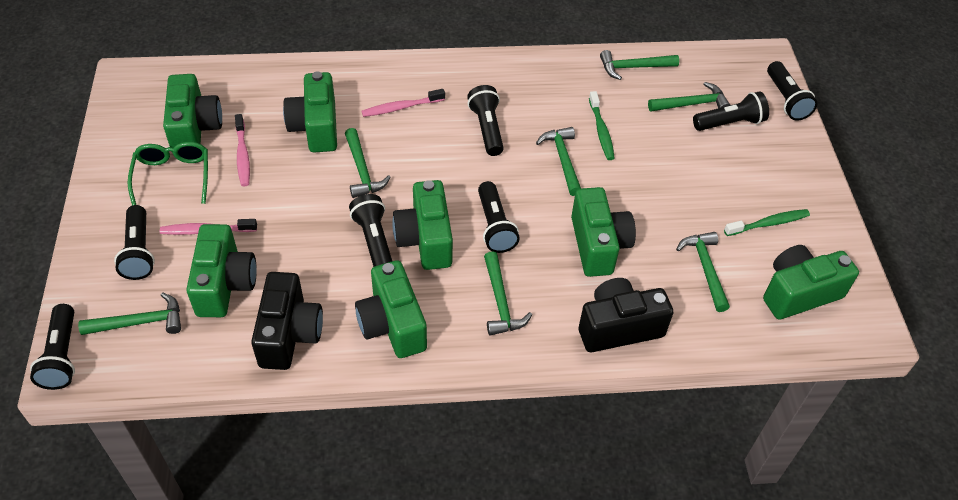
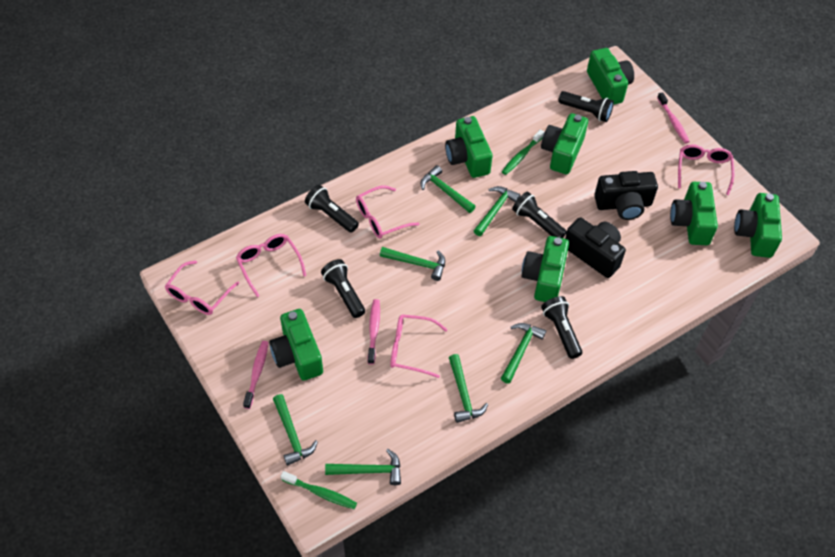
black flashlight: 7 -> 5
green glasses: 1 -> 0
pink glasses: 0 -> 5

